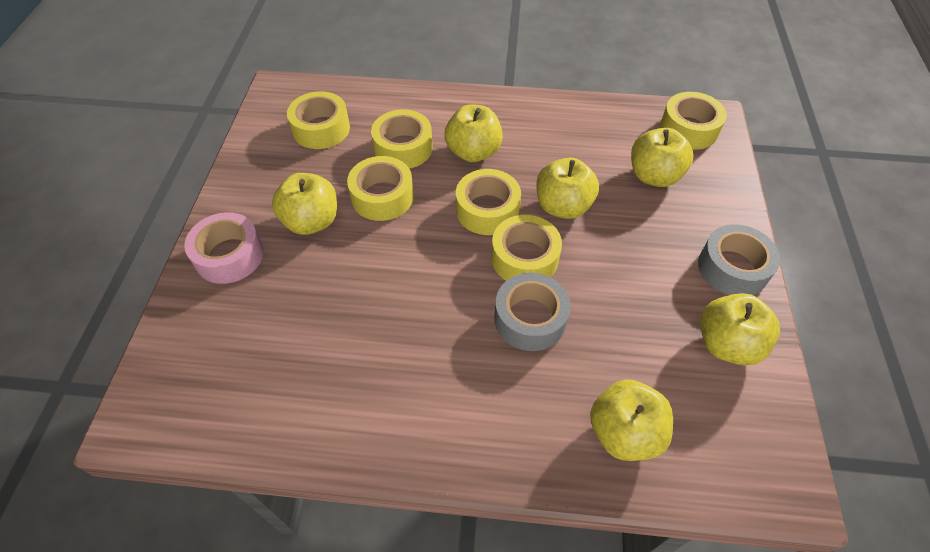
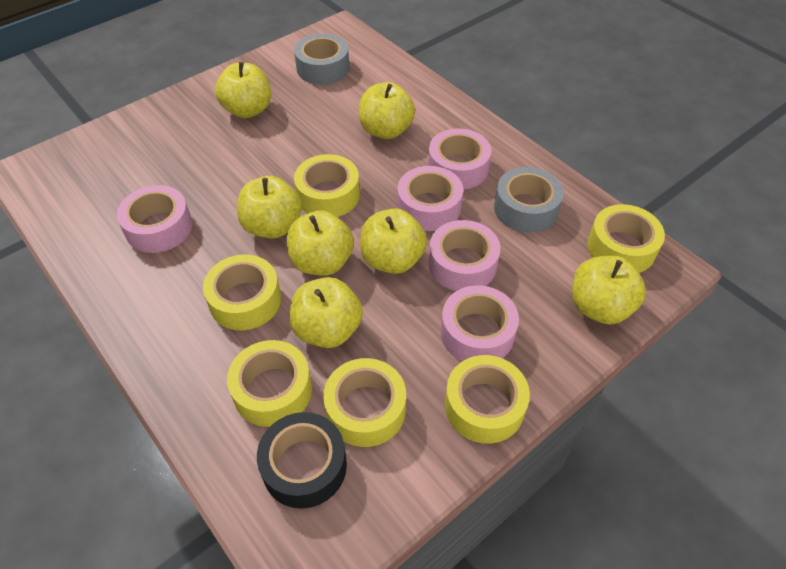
black tape: 0 -> 1
pink tape: 1 -> 5
yellow apple: 6 -> 7

